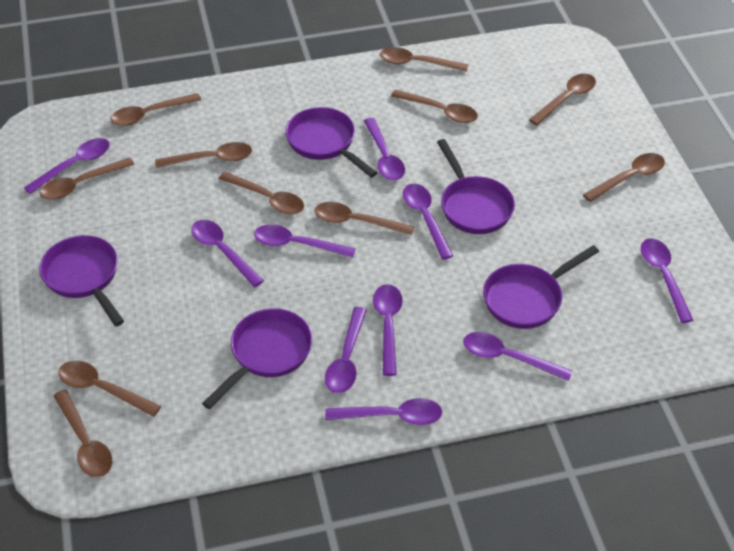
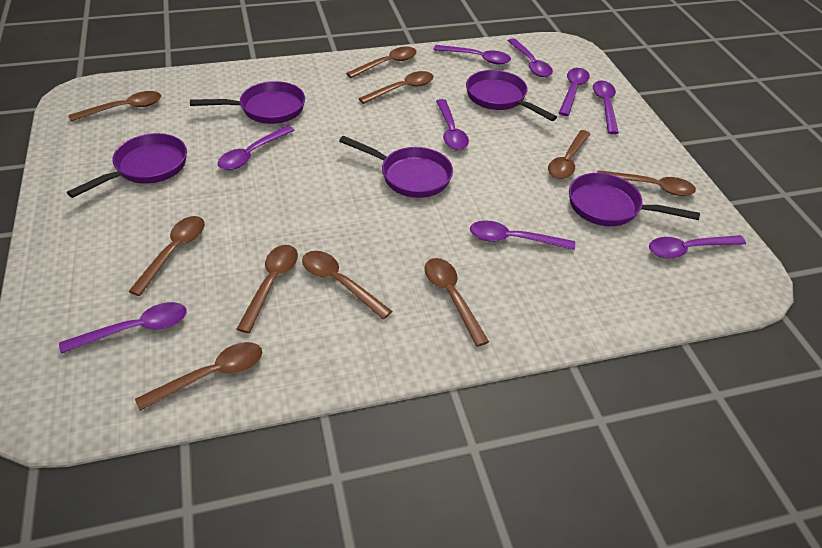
brown spoon: 11 -> 10
purple spoon: 10 -> 9

